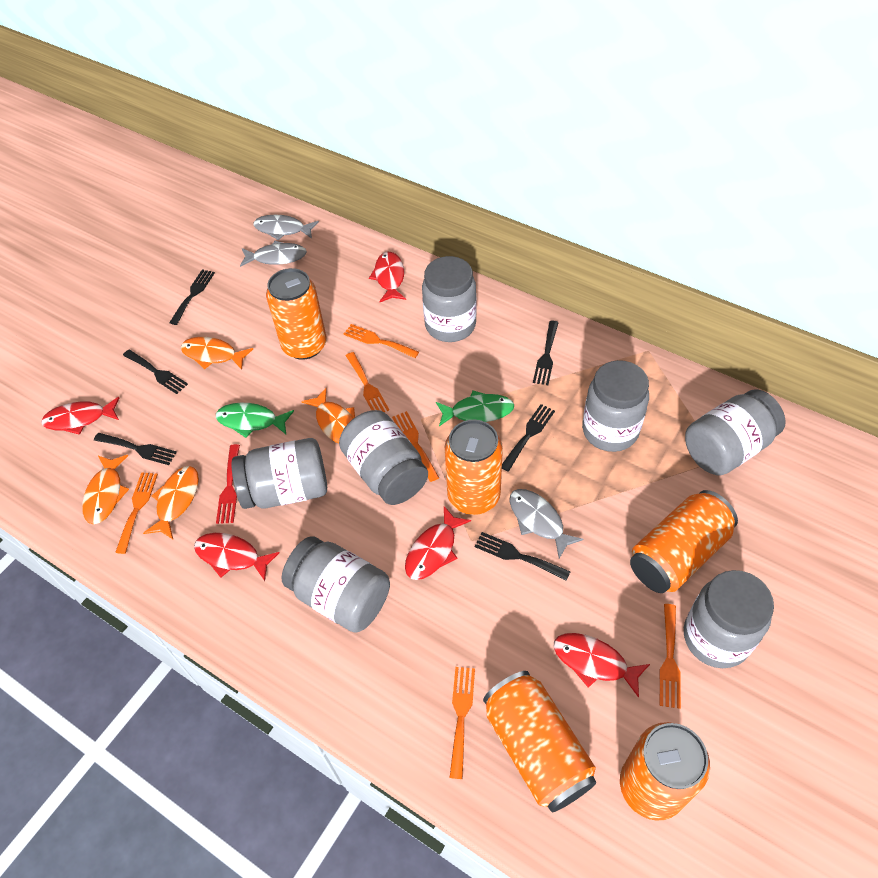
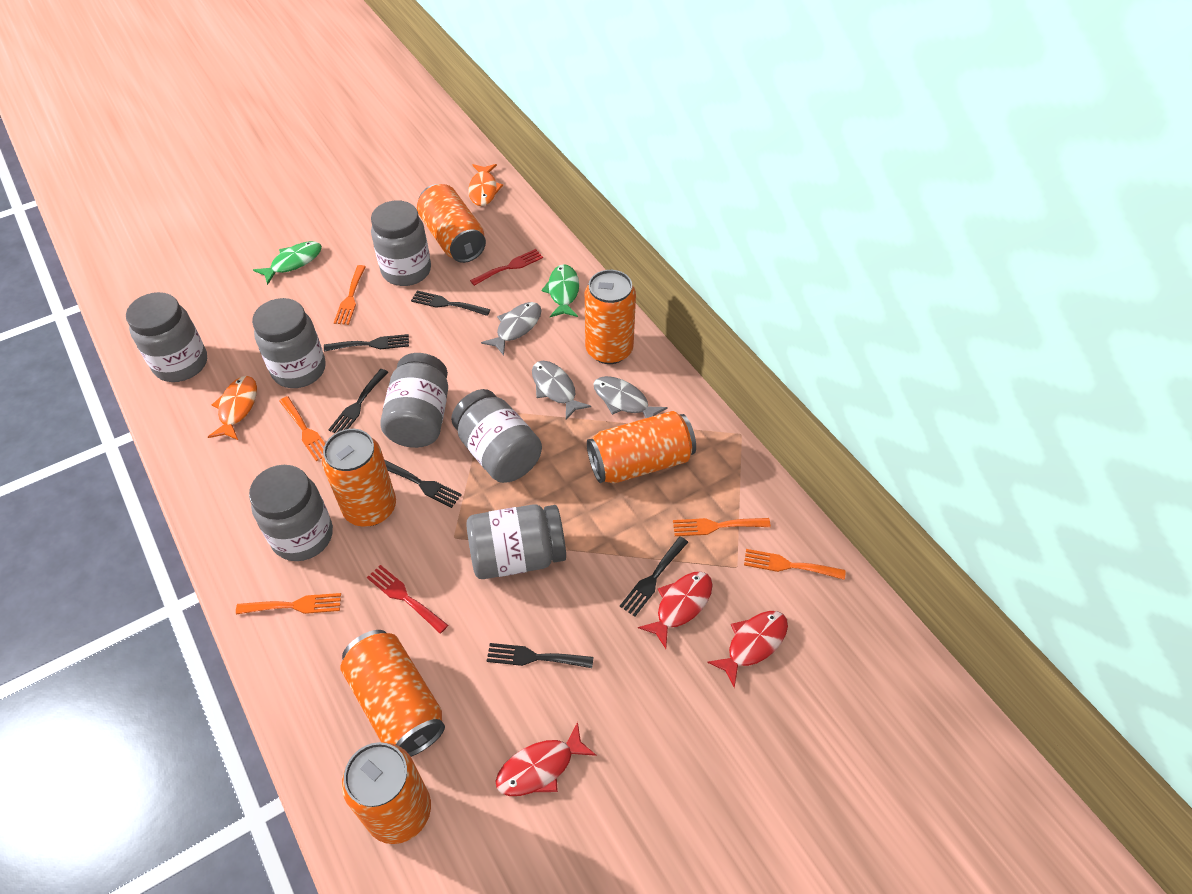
orange can: 5 -> 6
orange fish: 4 -> 2
orange fork: 6 -> 5
red fish: 5 -> 3
red fork: 1 -> 2

